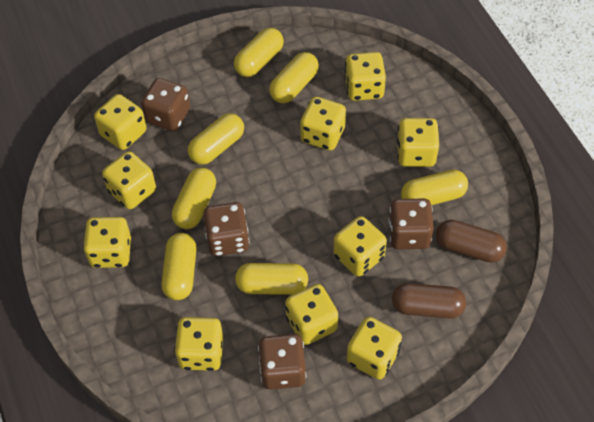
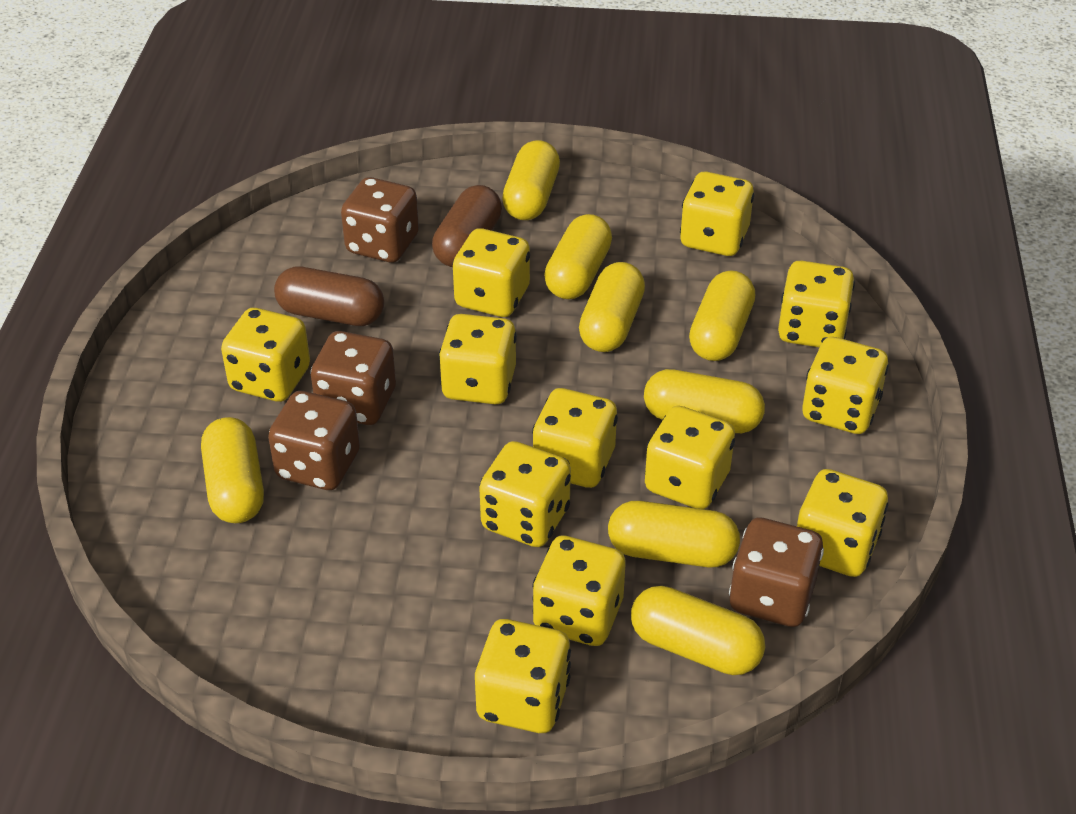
yellow capsule: 7 -> 8
yellow dice: 10 -> 12

